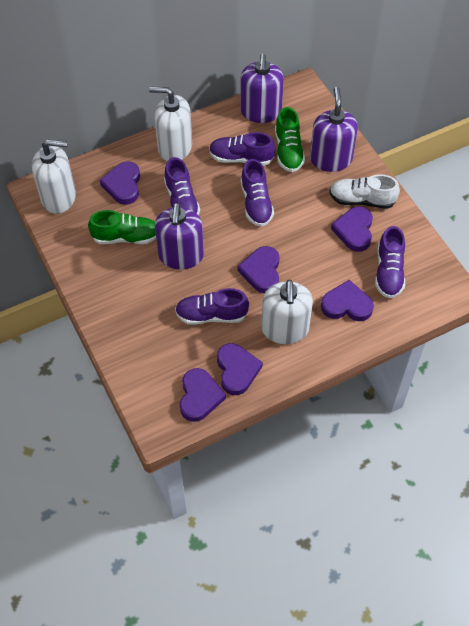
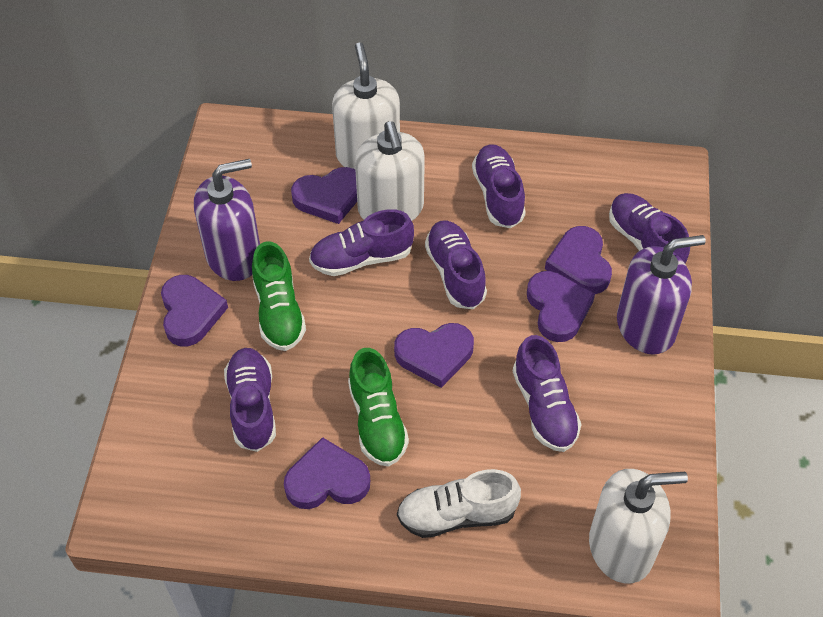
purple shoe: 5 -> 6
purple soap dispenser: 3 -> 2

